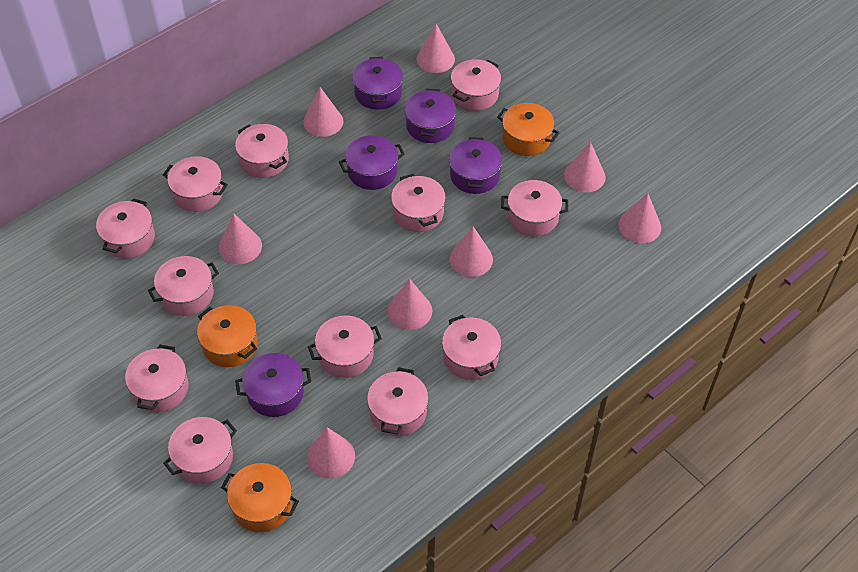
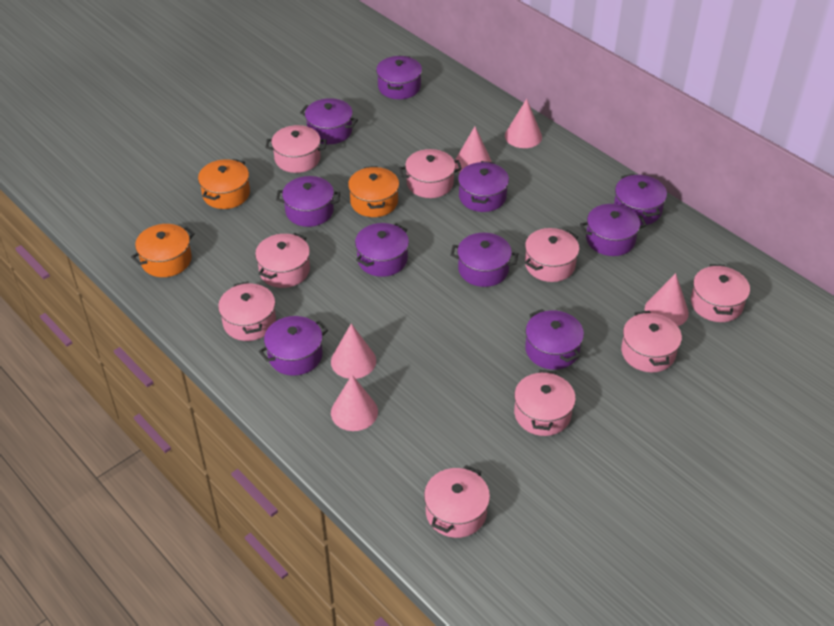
pink cone: 8 -> 5
pink pot: 12 -> 9
purple pot: 5 -> 10

